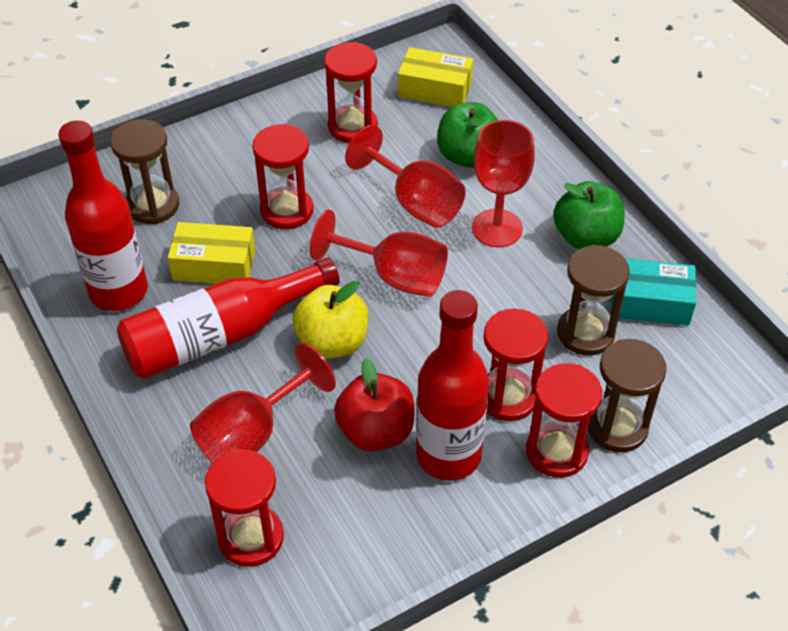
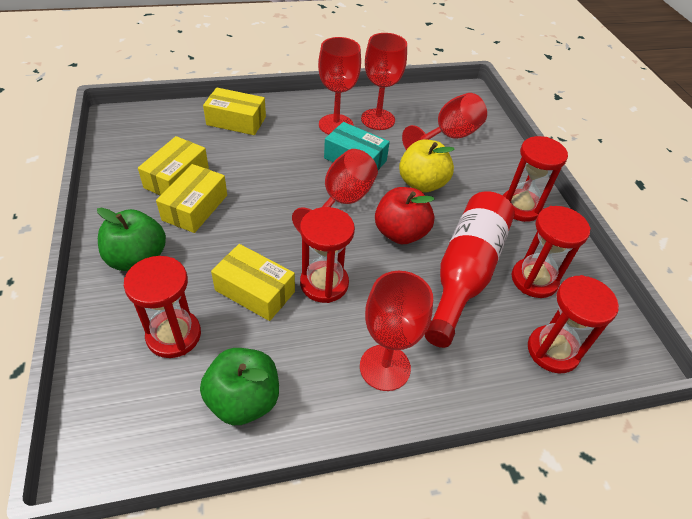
brown hourglass: 3 -> 0
red bottle: 3 -> 1
red goblet: 4 -> 5
yellow box: 2 -> 4

